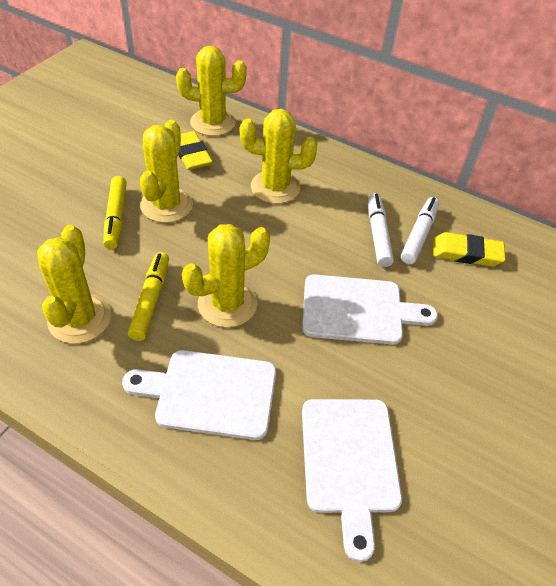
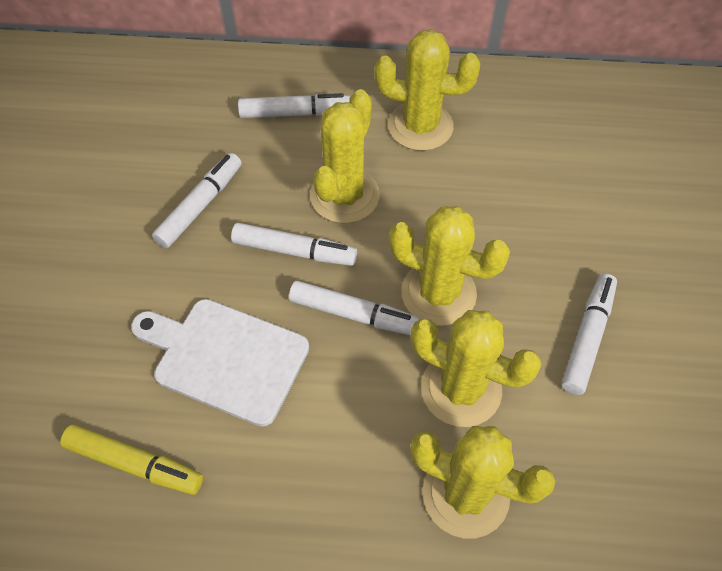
white cutting board: 3 -> 1
white marker: 2 -> 5
yellow eraser: 2 -> 0
yellow marker: 2 -> 1

